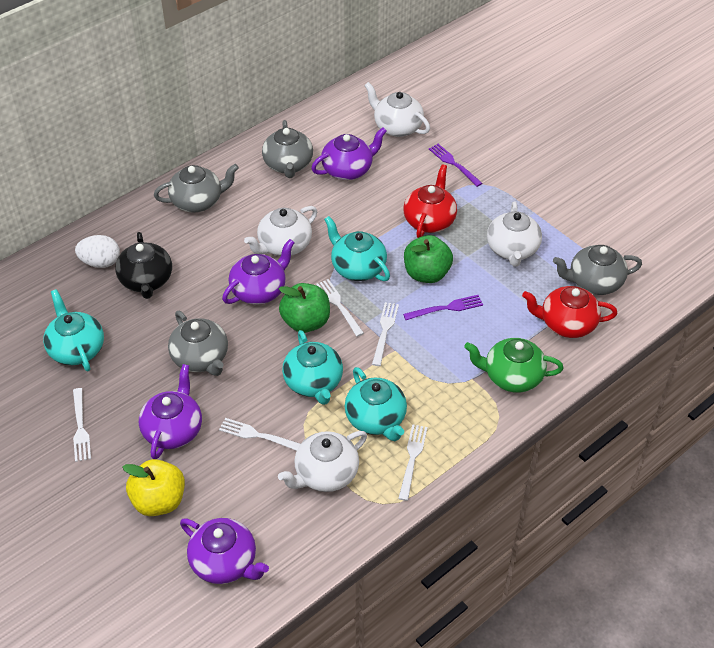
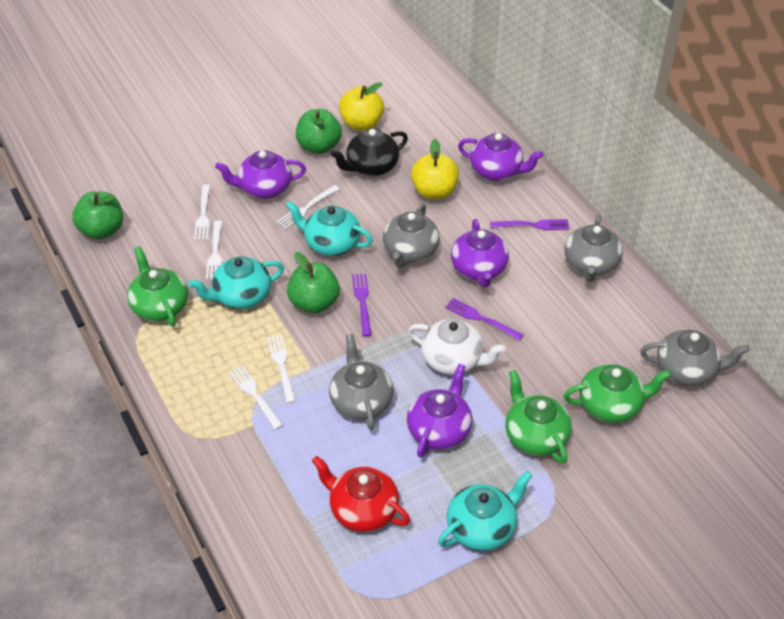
green apple: 2 -> 3
green teapot: 1 -> 3
purple fork: 2 -> 3
red teapot: 2 -> 1
turquoise teapot: 4 -> 3
white egg: 1 -> 0
white teapot: 4 -> 1
yellow apple: 1 -> 2

